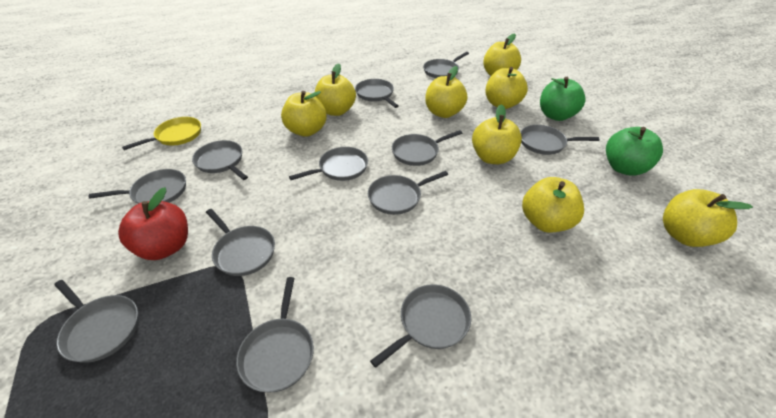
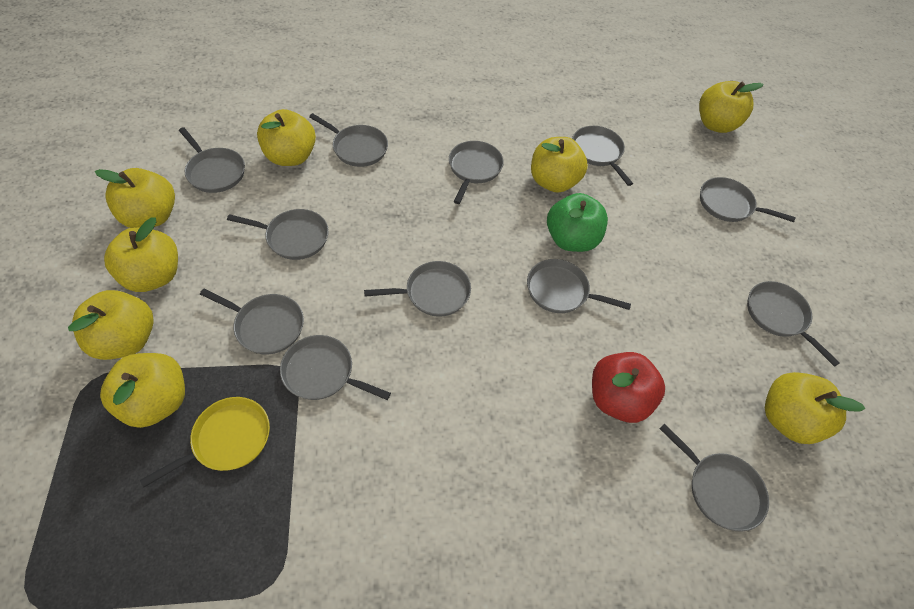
green apple: 2 -> 1

